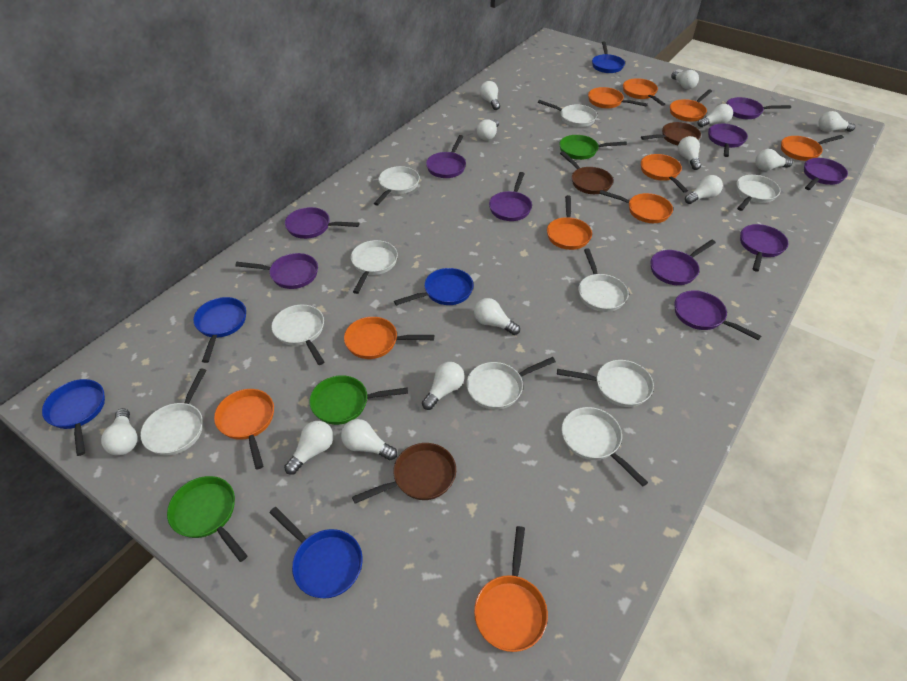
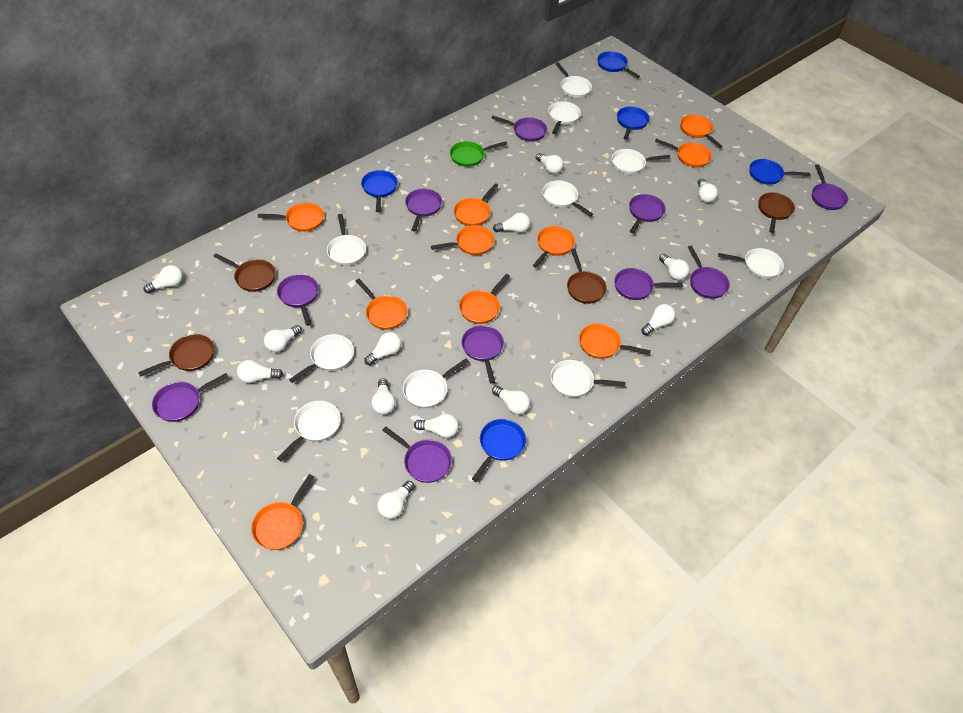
brown pan: 3 -> 4
green pan: 3 -> 1

